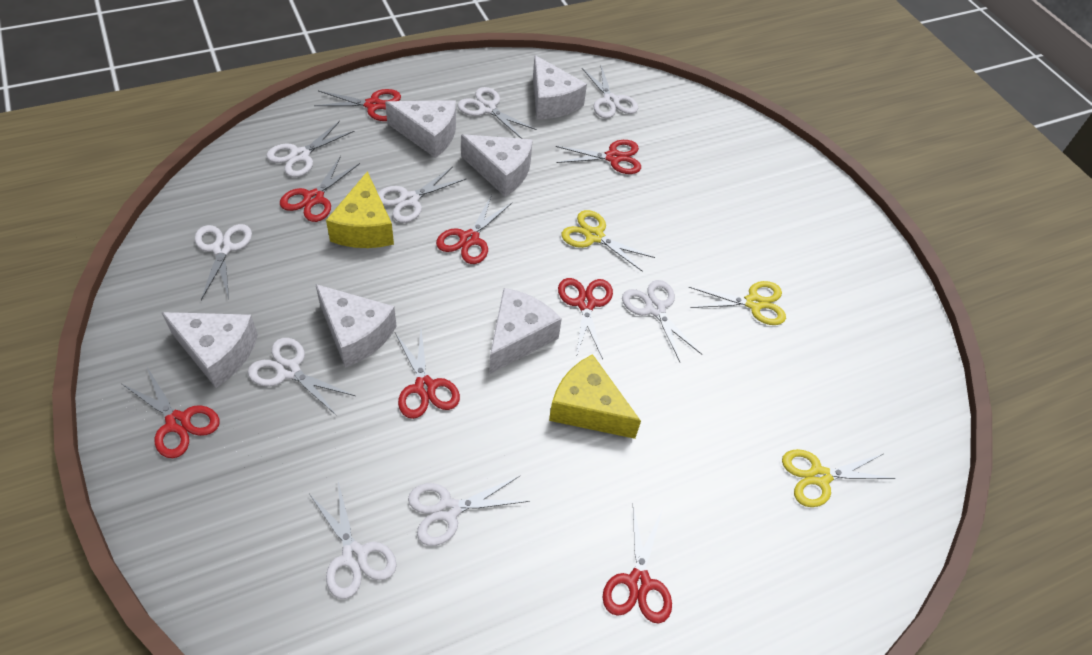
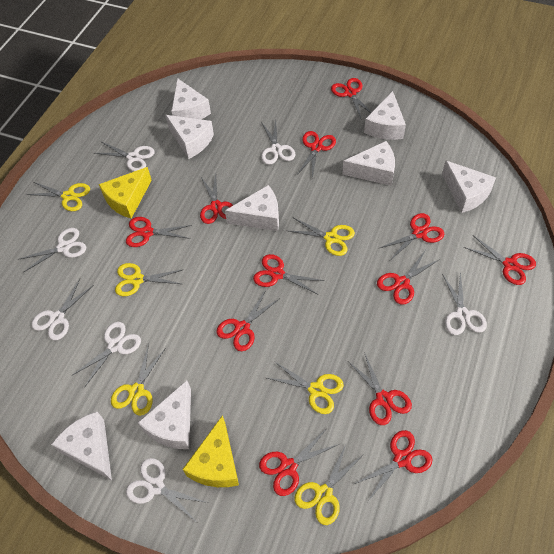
red scissors: 8 -> 12
white cheese: 6 -> 8
white scissors: 9 -> 7
yellow scissors: 3 -> 6

